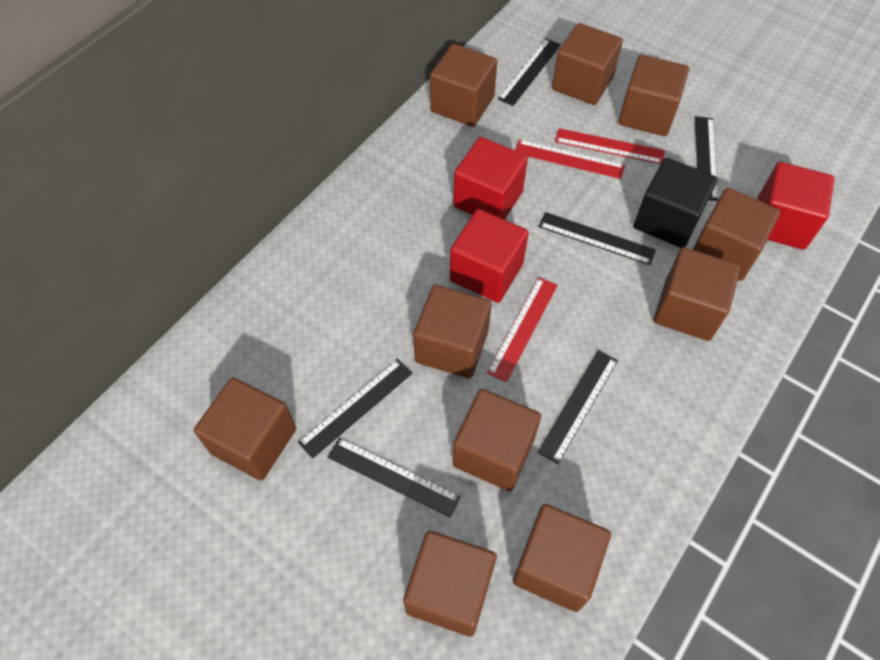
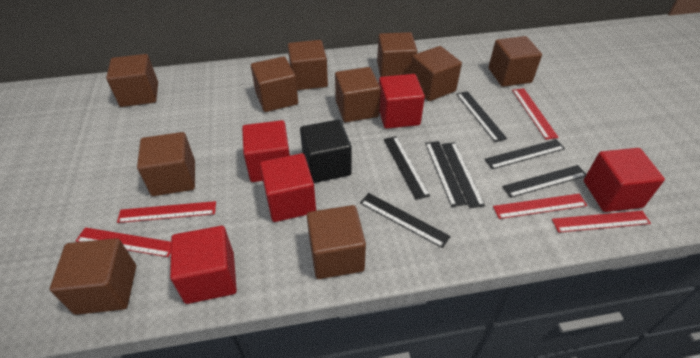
black ruler: 6 -> 7
red cube: 3 -> 5
red ruler: 3 -> 5

